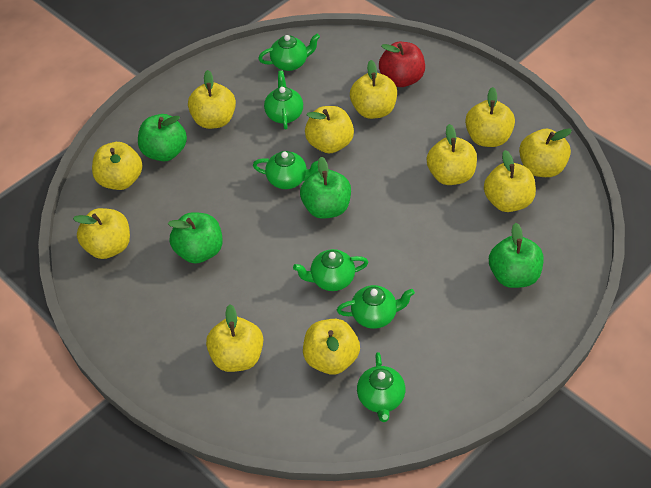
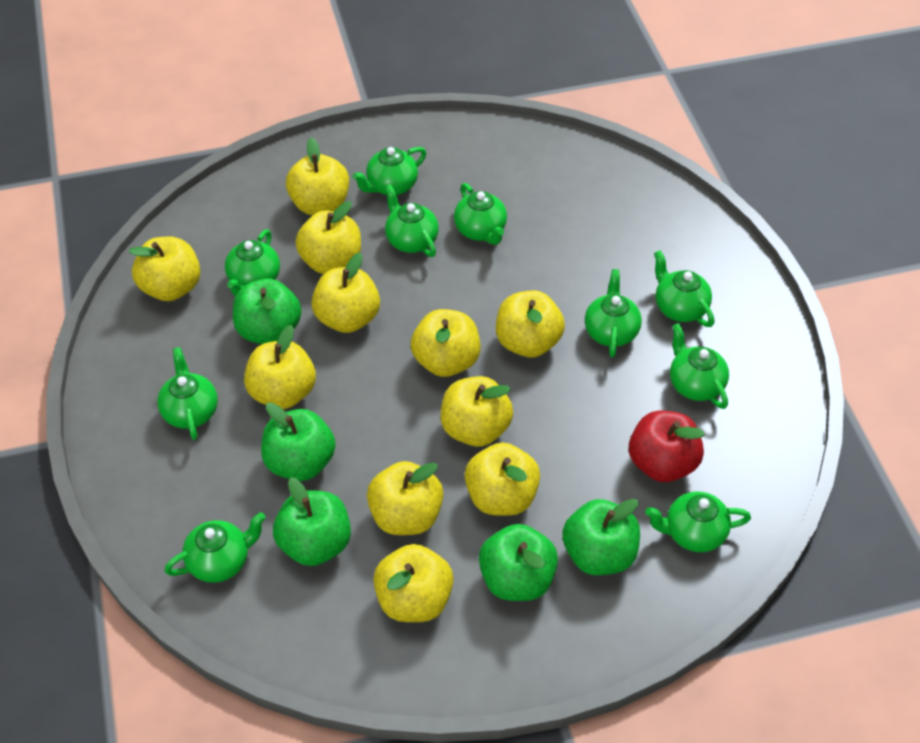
green apple: 4 -> 5
green teapot: 6 -> 10

